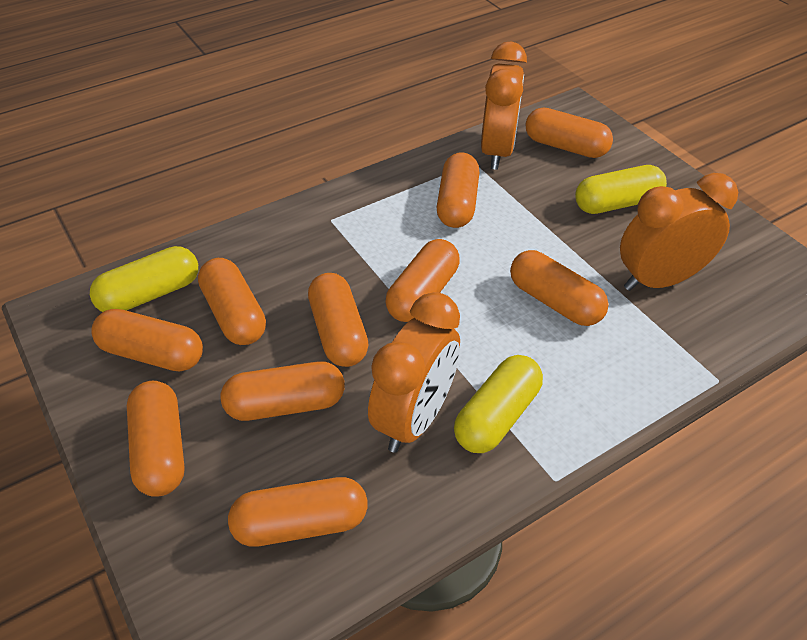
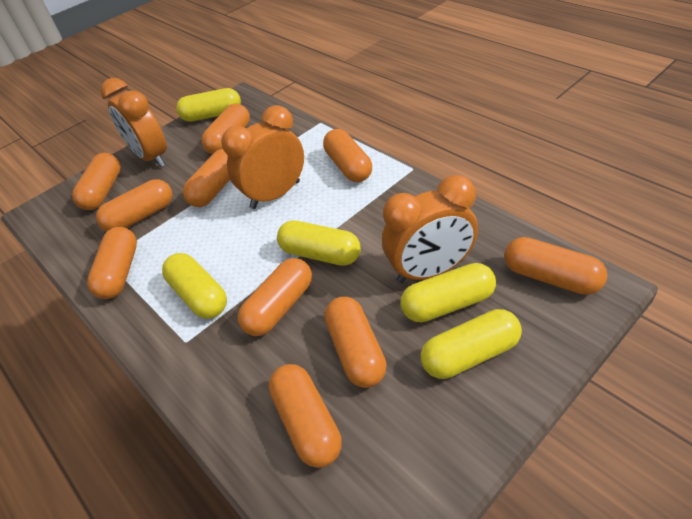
yellow capsule: 3 -> 5

